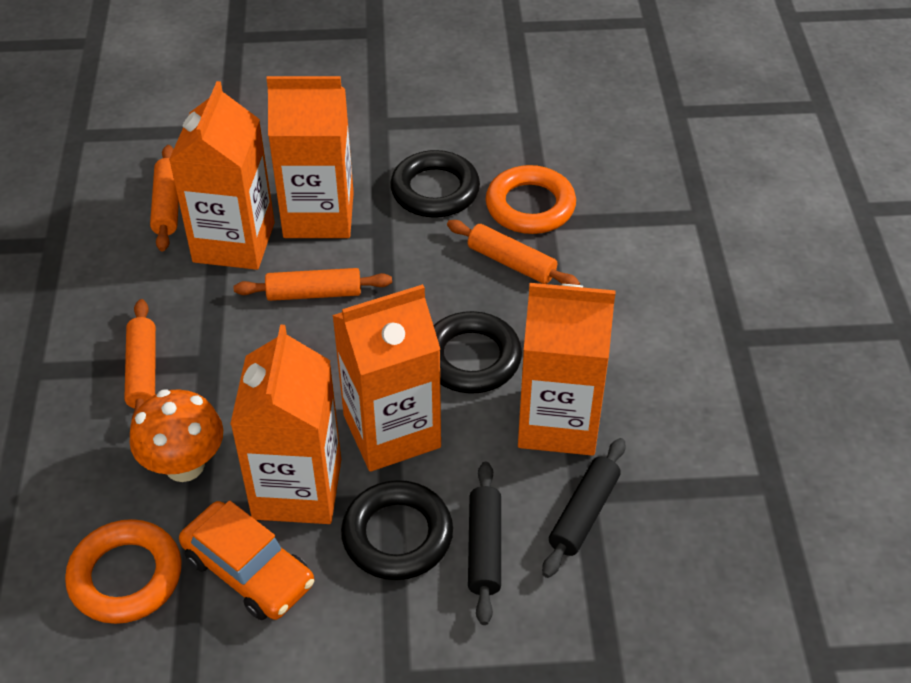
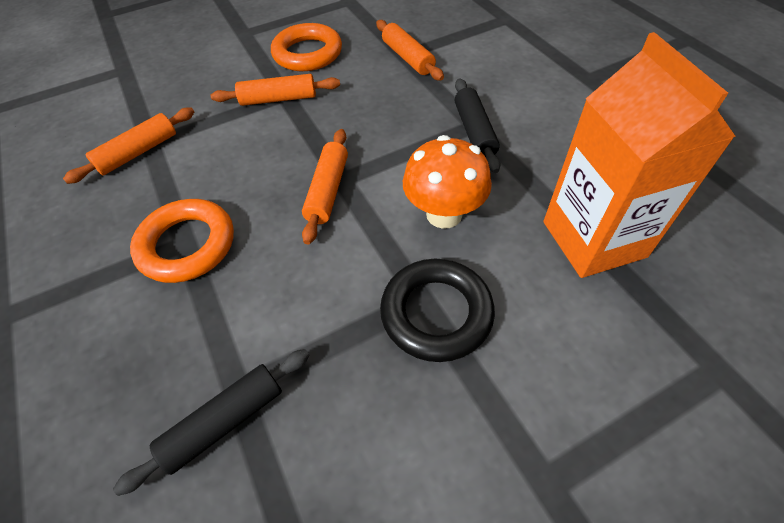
black ring: 3 -> 1
orange car: 1 -> 0
orange carton: 5 -> 1

